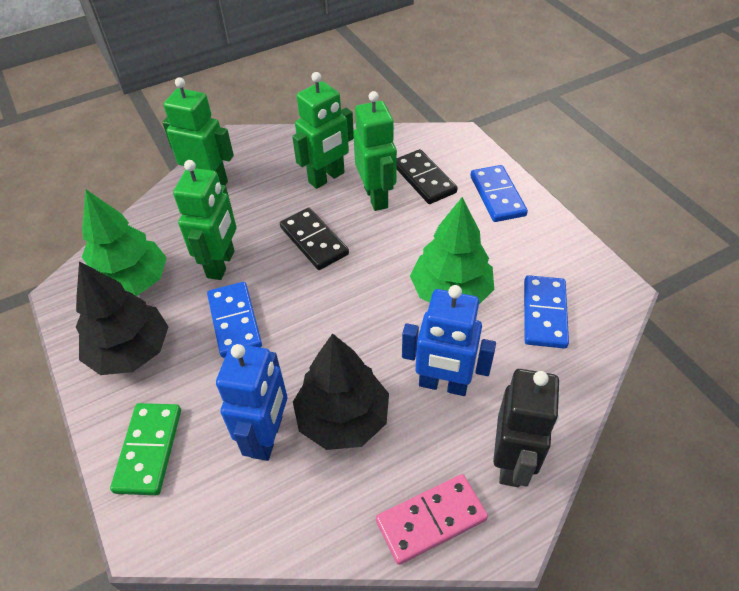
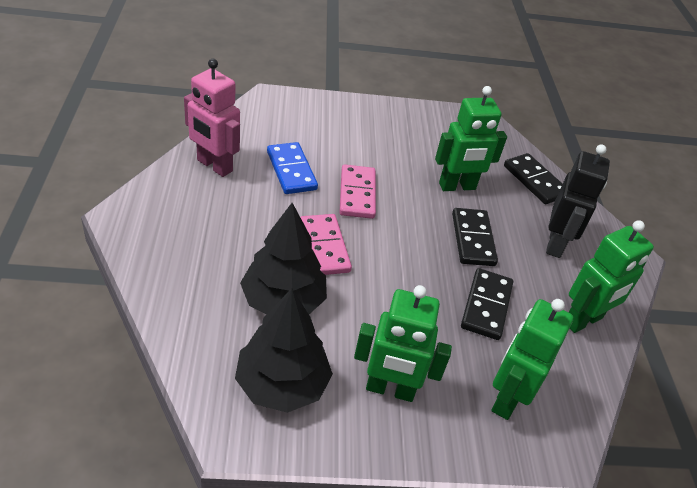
black domino: 2 -> 3
blue domino: 3 -> 1
blue robot: 2 -> 0
green domino: 1 -> 0
green tree: 2 -> 0
pink domino: 1 -> 2
pink robot: 0 -> 1

